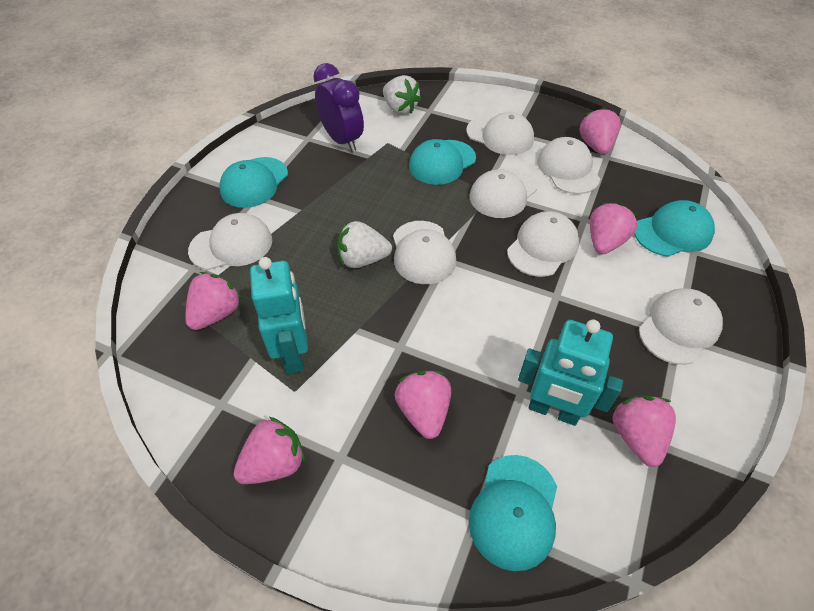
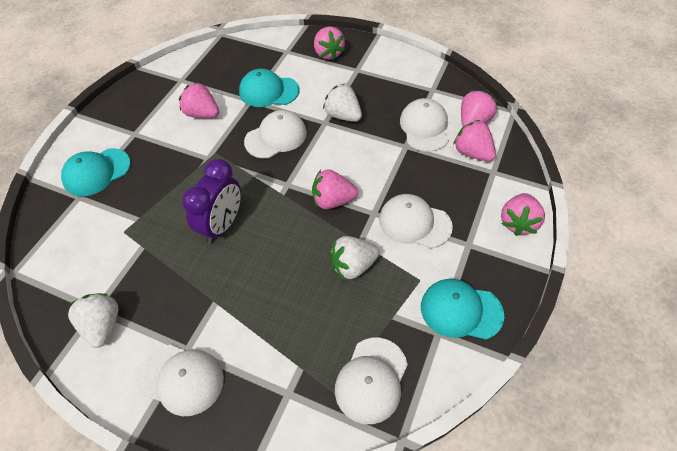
turquoise cap: 4 -> 3
turquoise robot: 2 -> 0
white cap: 7 -> 5
white strawberry: 2 -> 3

